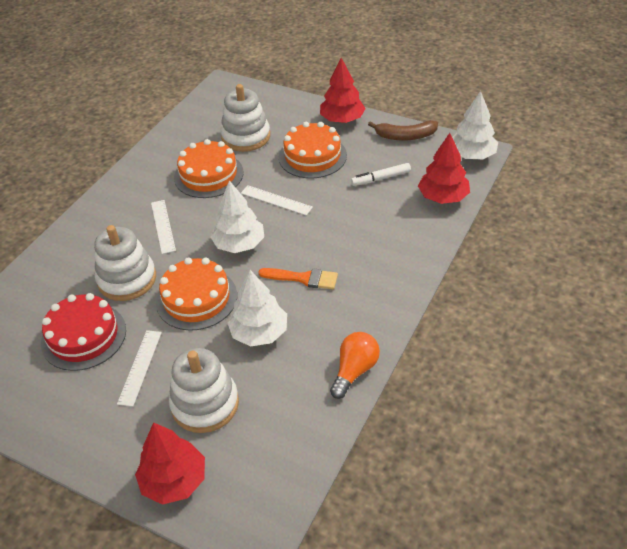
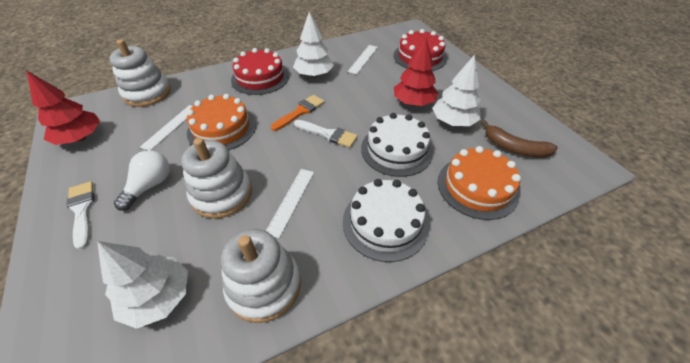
orange cake: 3 -> 2
orange light bulb: 1 -> 0
red cake: 1 -> 2
red tree: 3 -> 2
white brush: 0 -> 2
white cake: 0 -> 2
white light bulb: 0 -> 1
white marker: 1 -> 0

